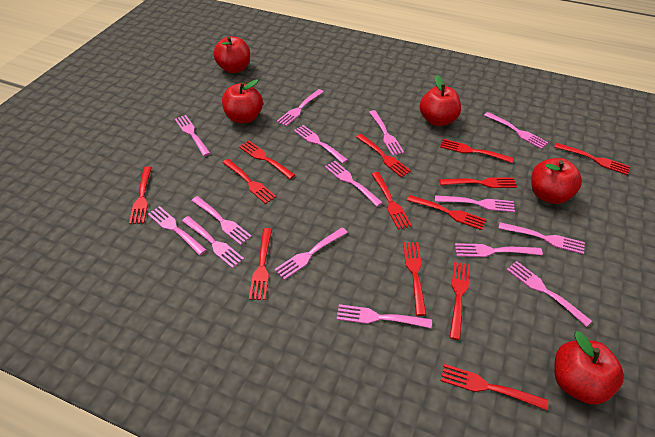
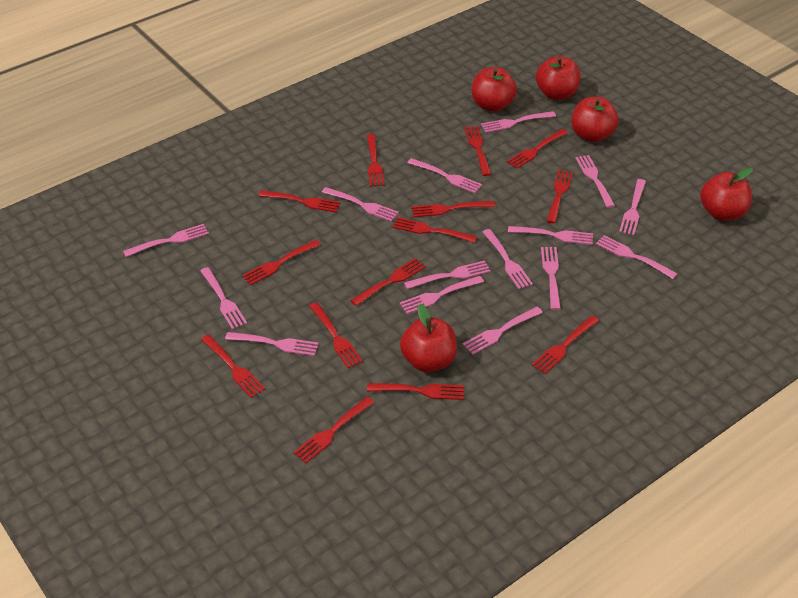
red fork: 13 -> 14

